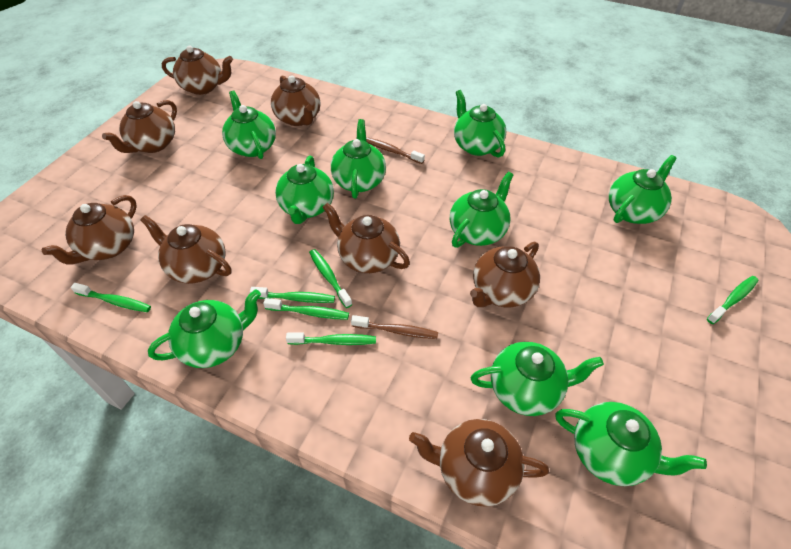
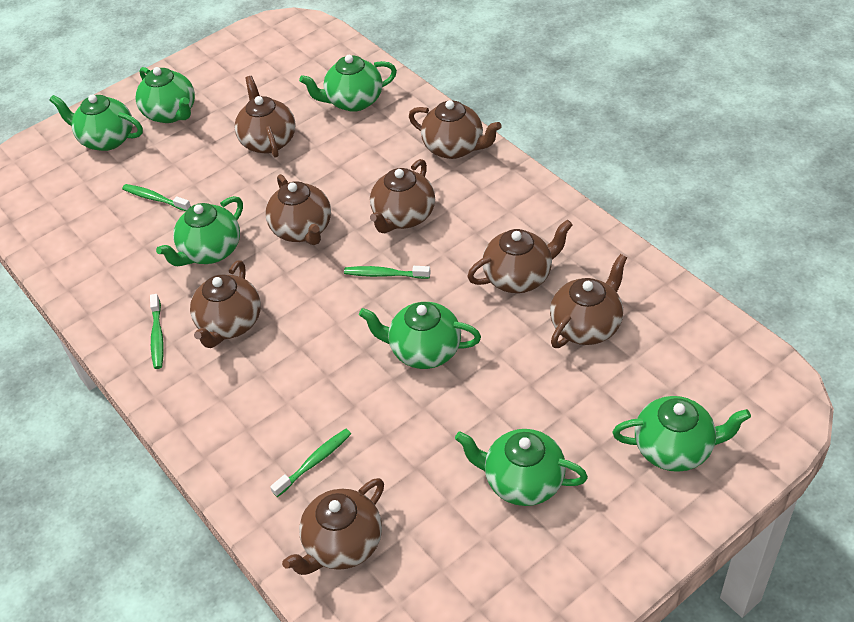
brown toothbrush: 2 -> 0
green teapot: 9 -> 7
green toothbrush: 6 -> 4

